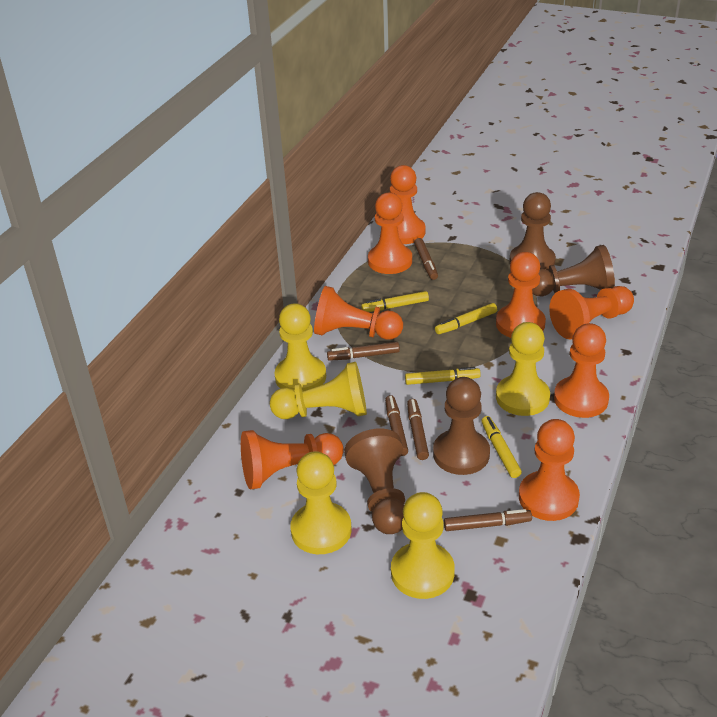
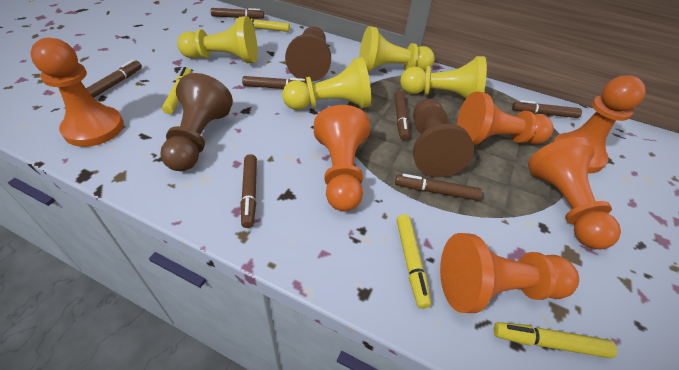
brown marker: 5 -> 7
brown pawn: 4 -> 3
orange pawn: 8 -> 6
yellow pawn: 5 -> 4

